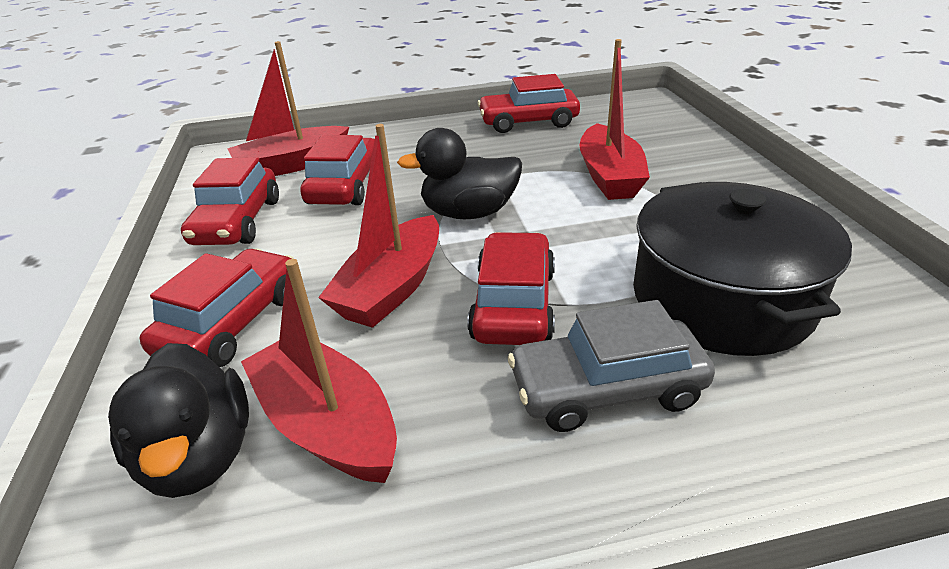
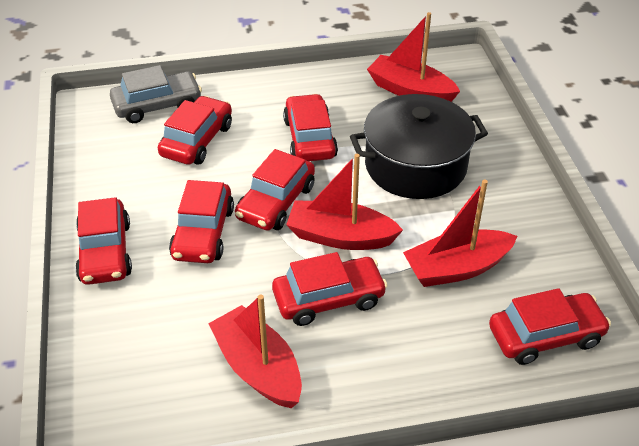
black duck: 2 -> 0
red car: 5 -> 7

